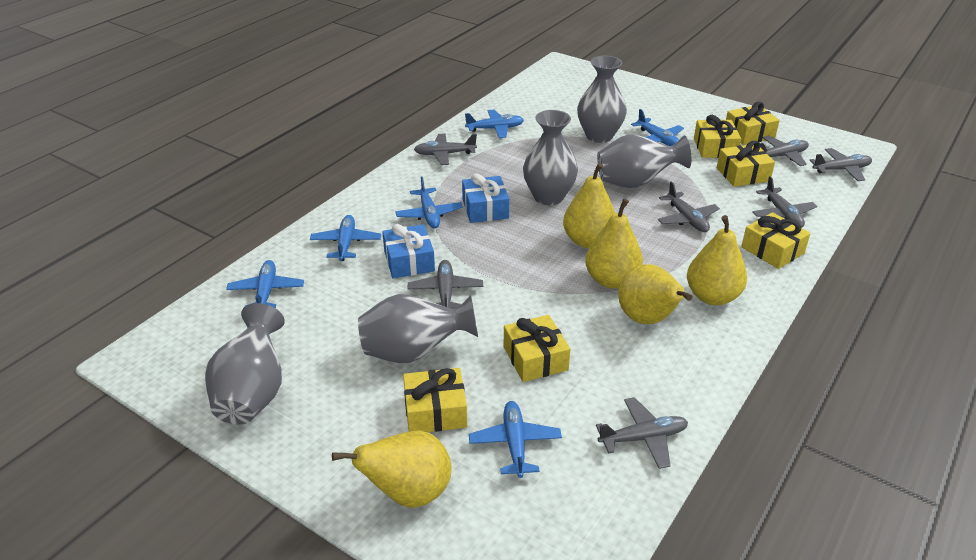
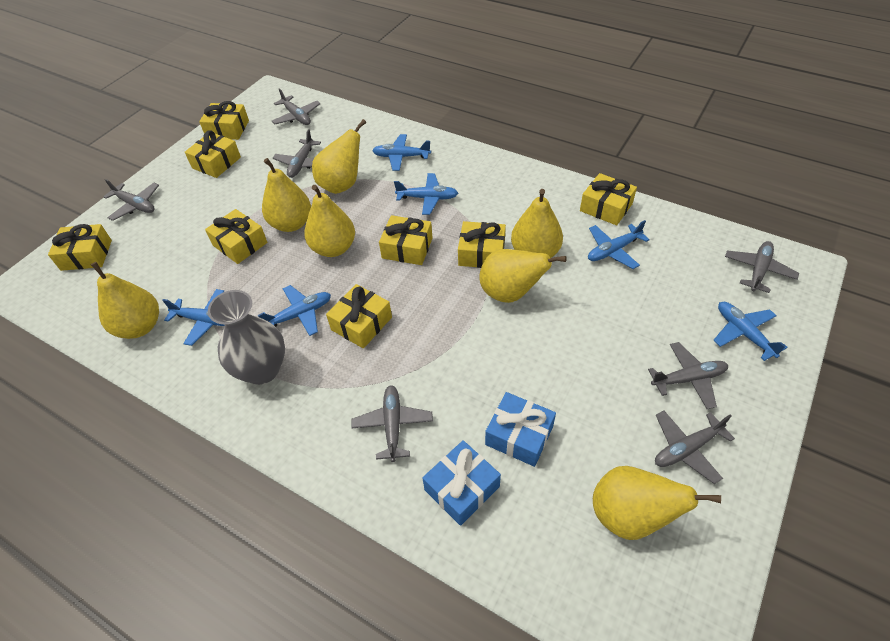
grey vase: 5 -> 1
yellow gift: 6 -> 8
yellow pear: 5 -> 7

